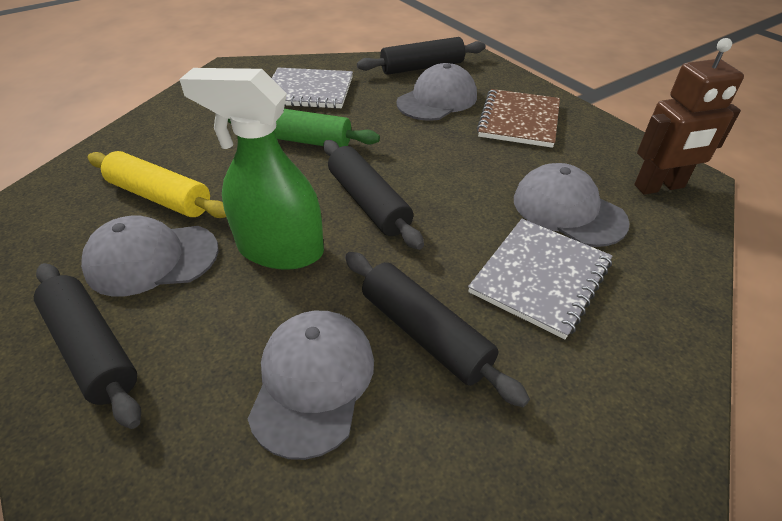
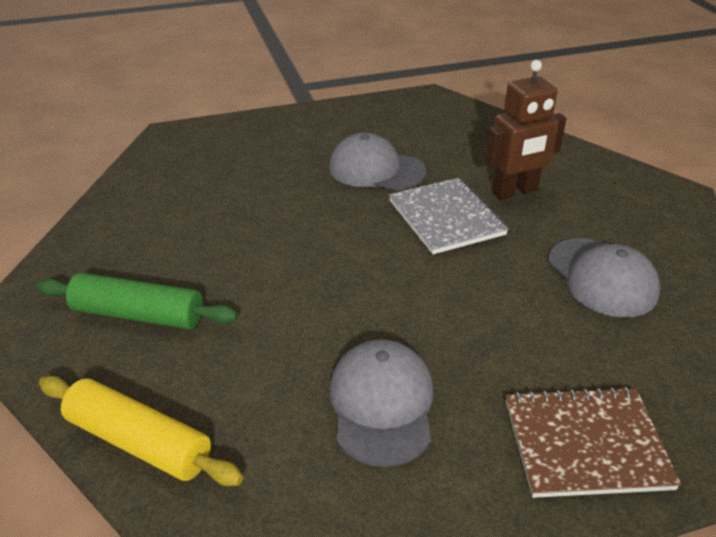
black rolling pin: 4 -> 0
green spray bottle: 1 -> 0
grey cap: 4 -> 3
grey notebook: 2 -> 1

